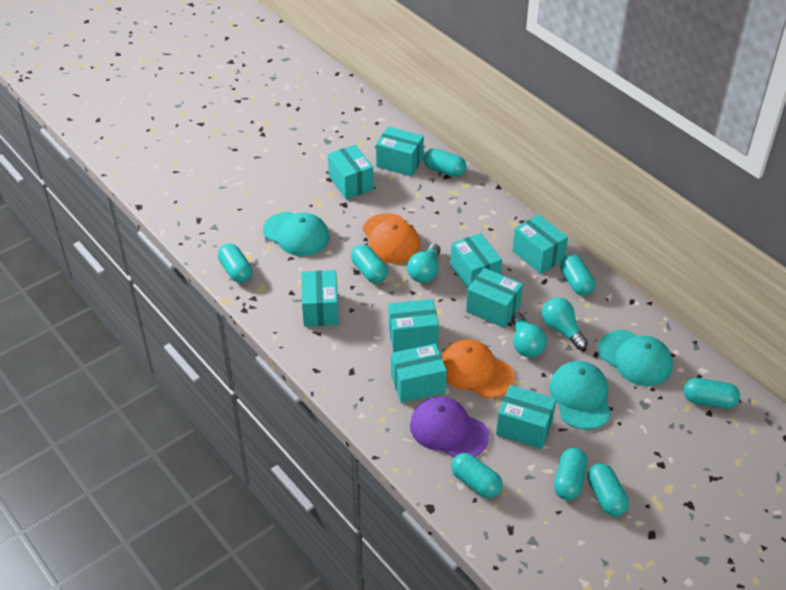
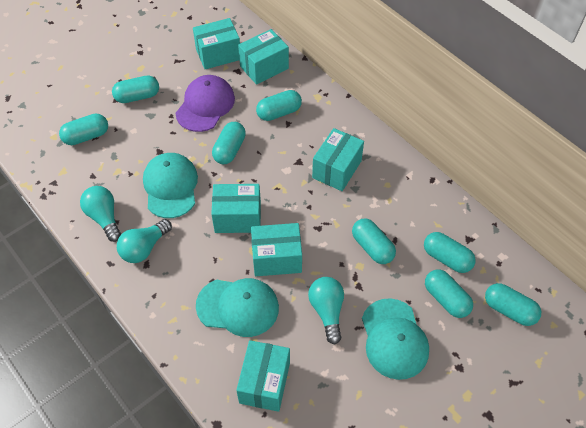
orange cap: 2 -> 0
turquoise box: 9 -> 6

